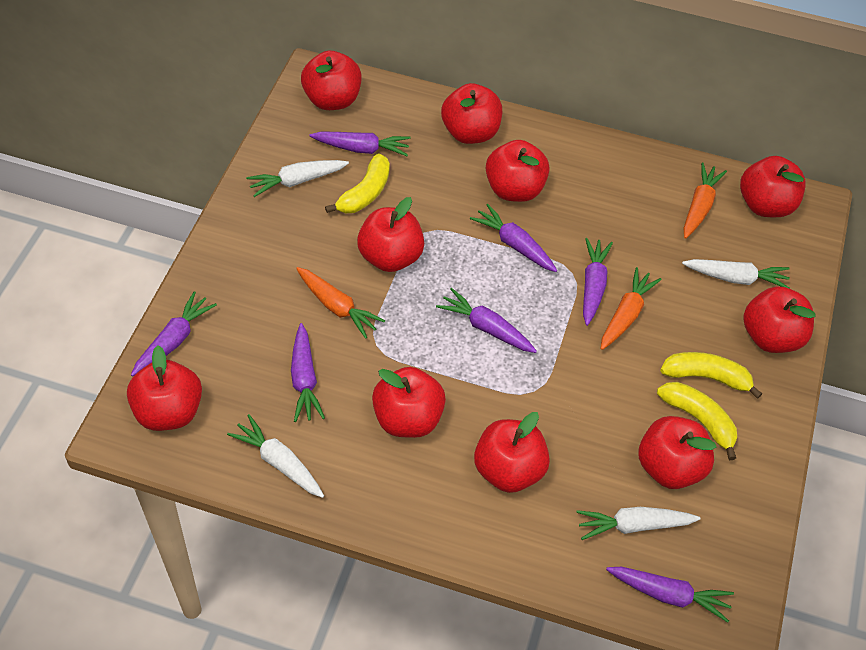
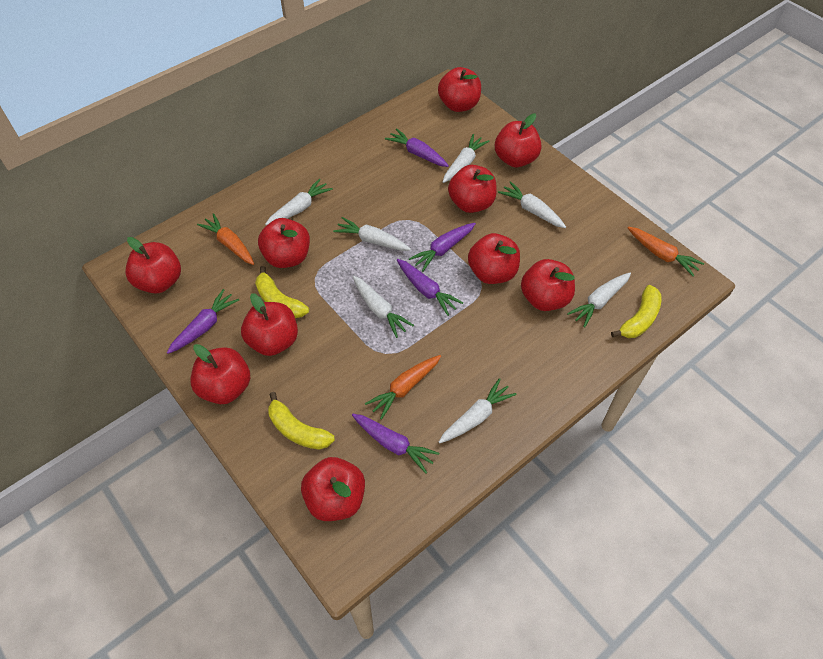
purple carrot: 7 -> 5
white carrot: 4 -> 7

